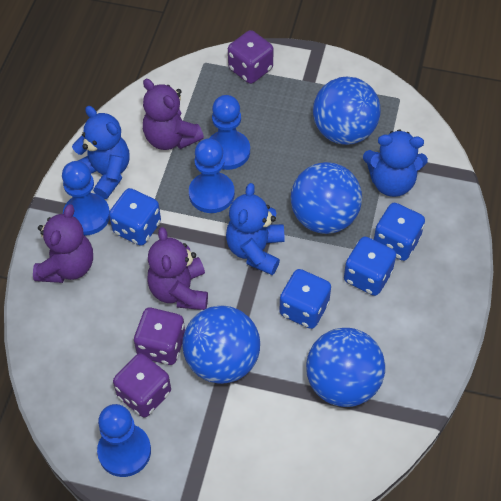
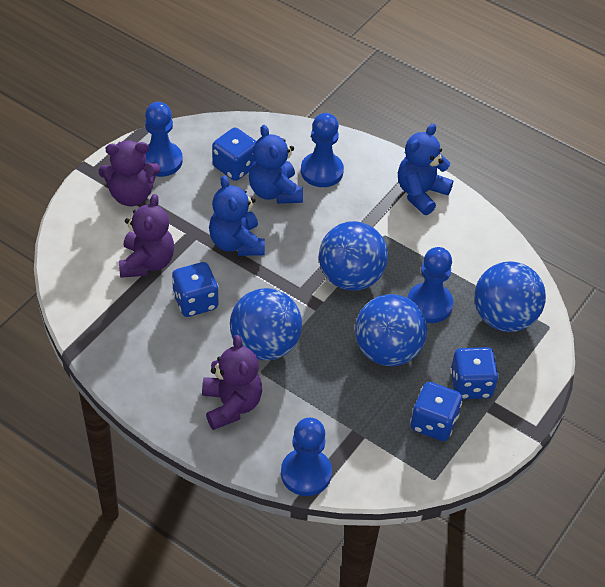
purple dice: 3 -> 0

